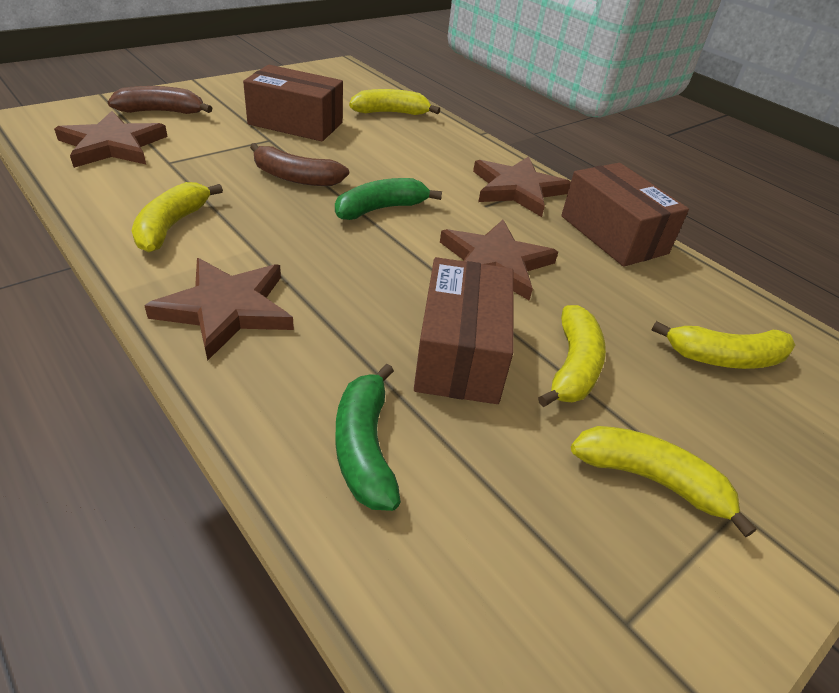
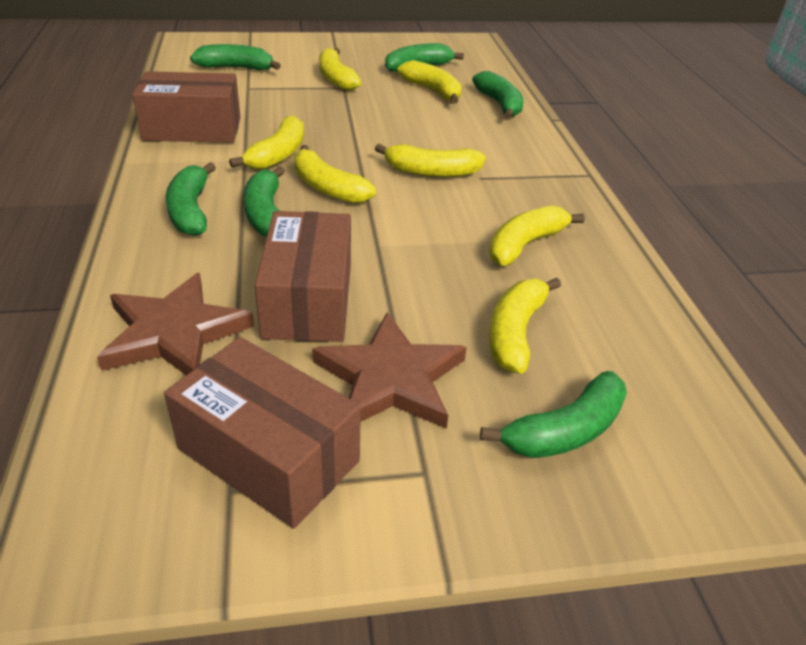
brown banana: 2 -> 0
brown star: 4 -> 2
green banana: 2 -> 6
yellow banana: 5 -> 7

